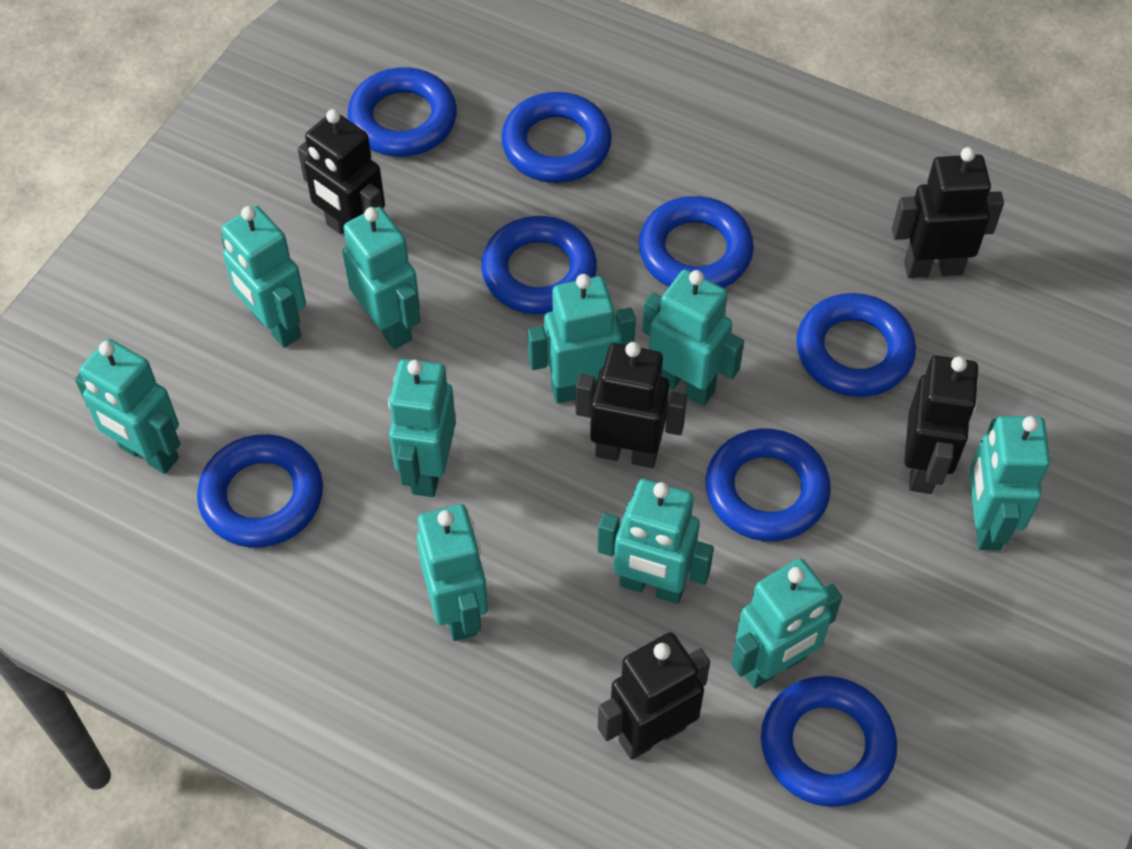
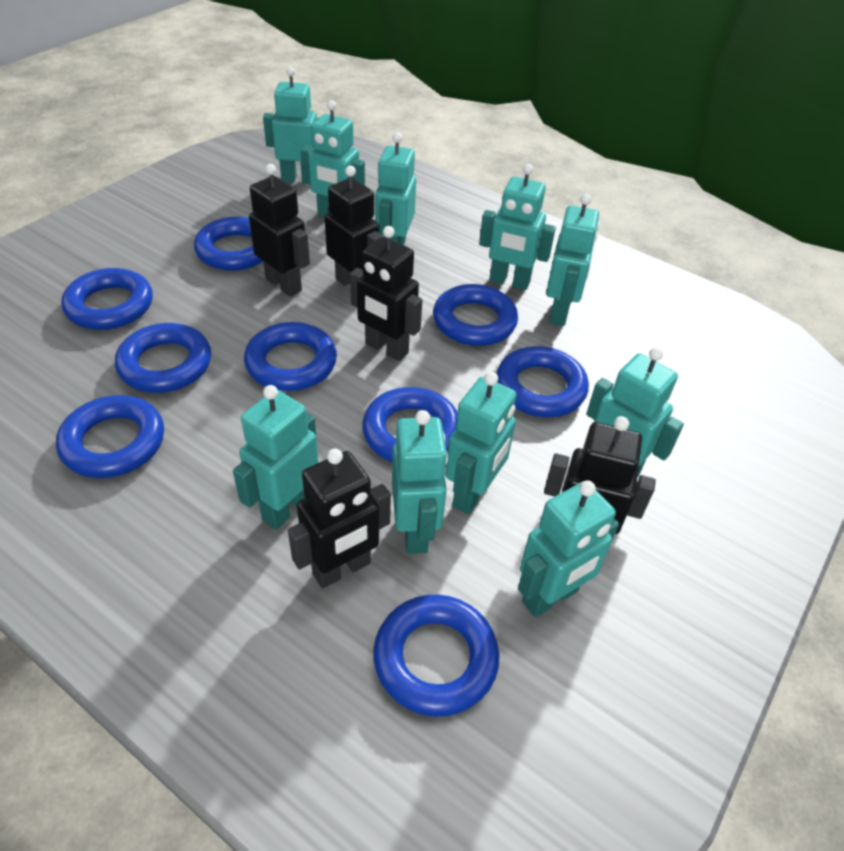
blue ring: 8 -> 9

